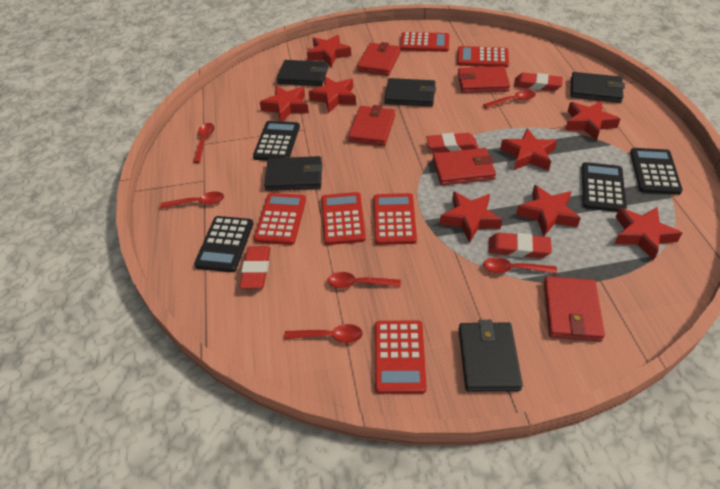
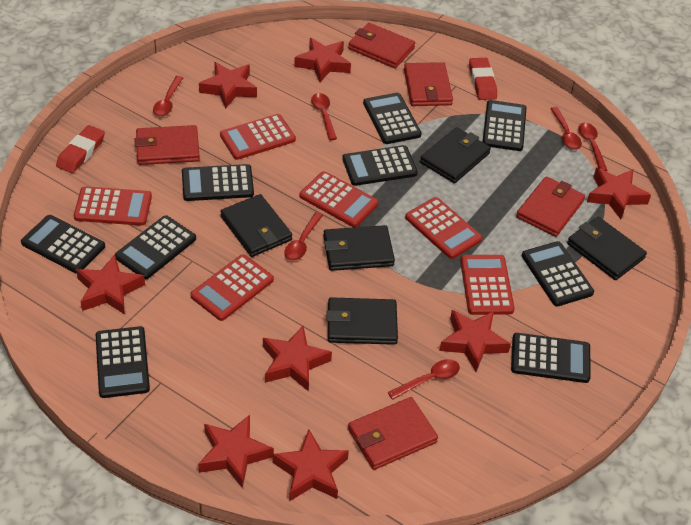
black calculator: 4 -> 9
red eraser: 4 -> 2

